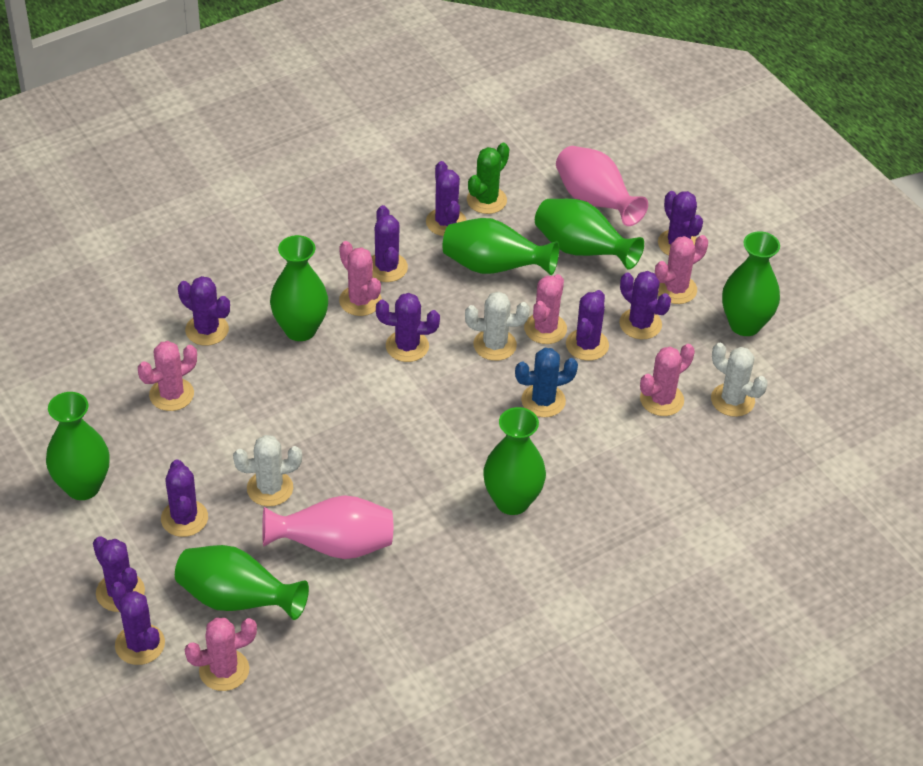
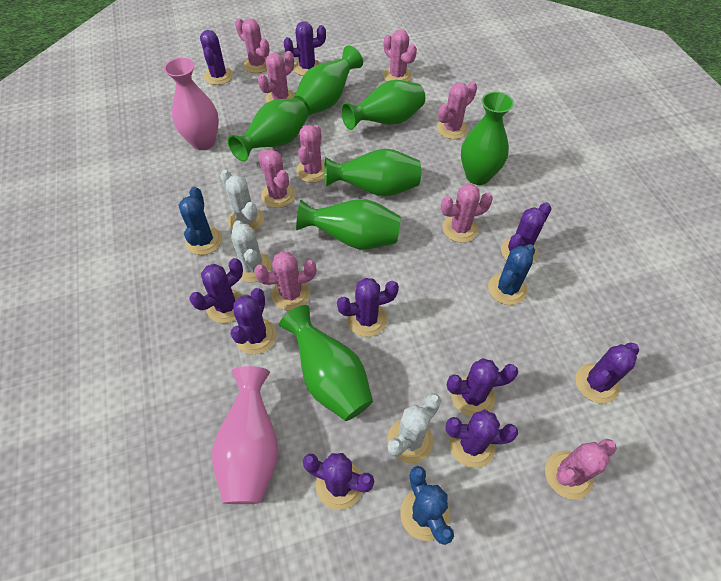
blue cactus: 1 -> 3
green cactus: 1 -> 0
pink cactus: 6 -> 9

